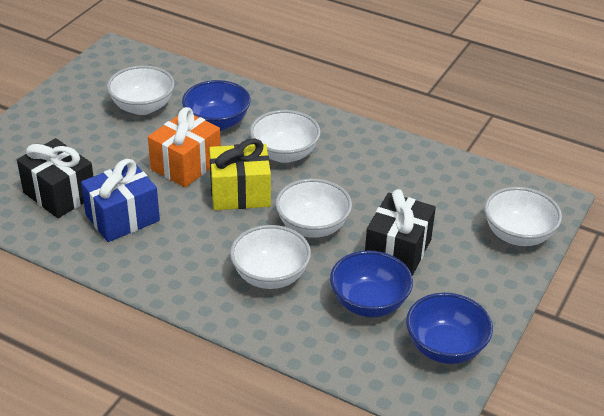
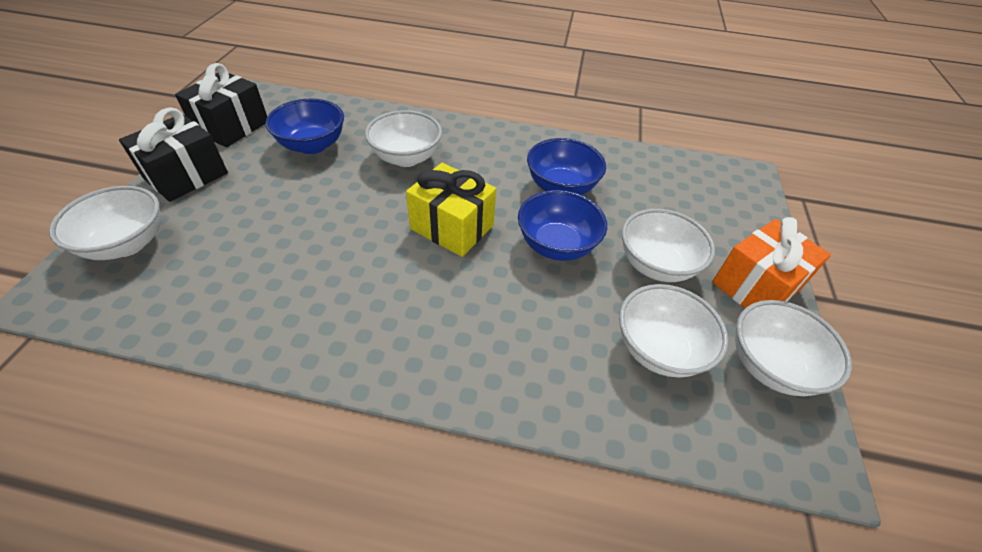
blue gift: 1 -> 0

